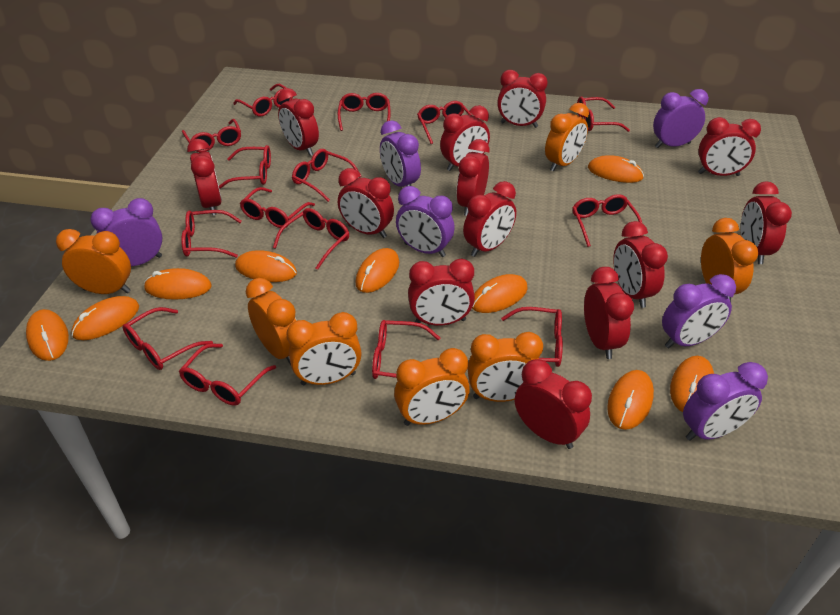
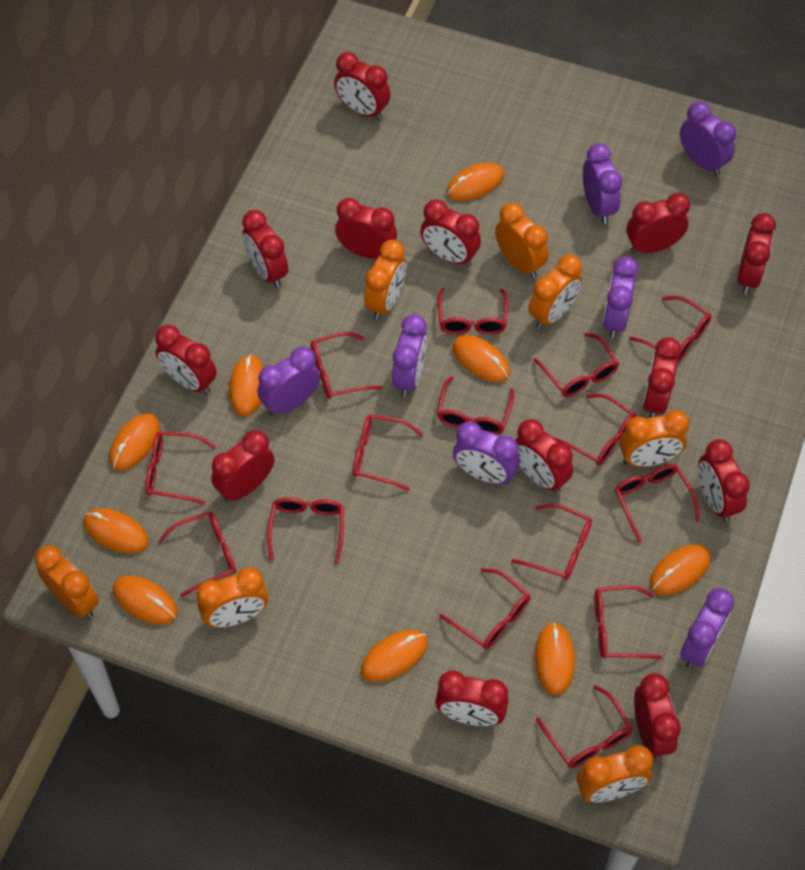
purple clock: 6 -> 7

